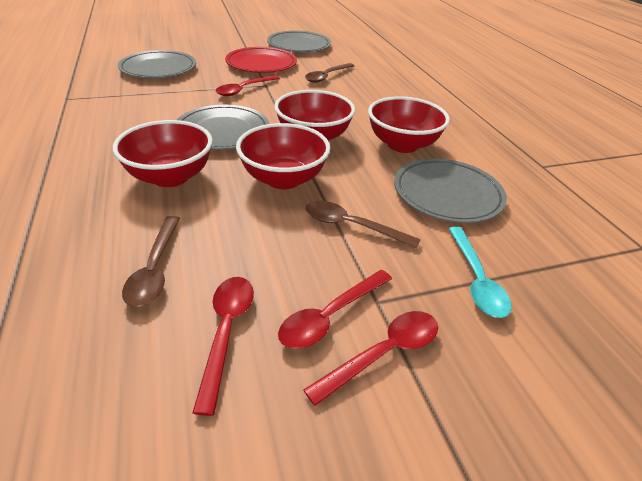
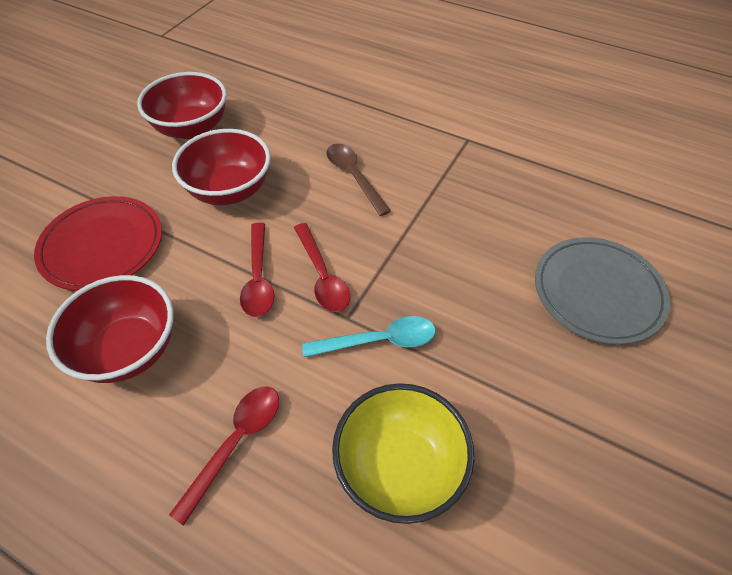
brown spoon: 3 -> 1
grey plate: 4 -> 1
red bowl: 4 -> 3
red spoon: 4 -> 3
yellow bowl: 0 -> 1

